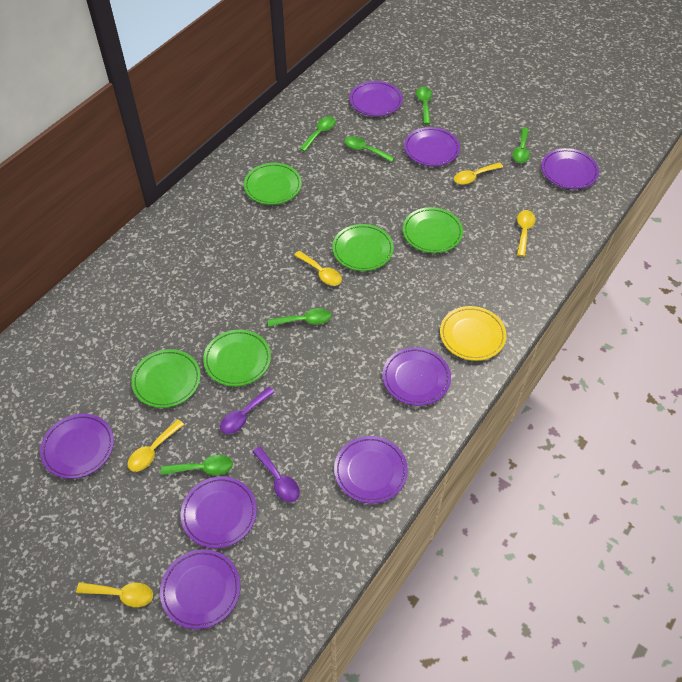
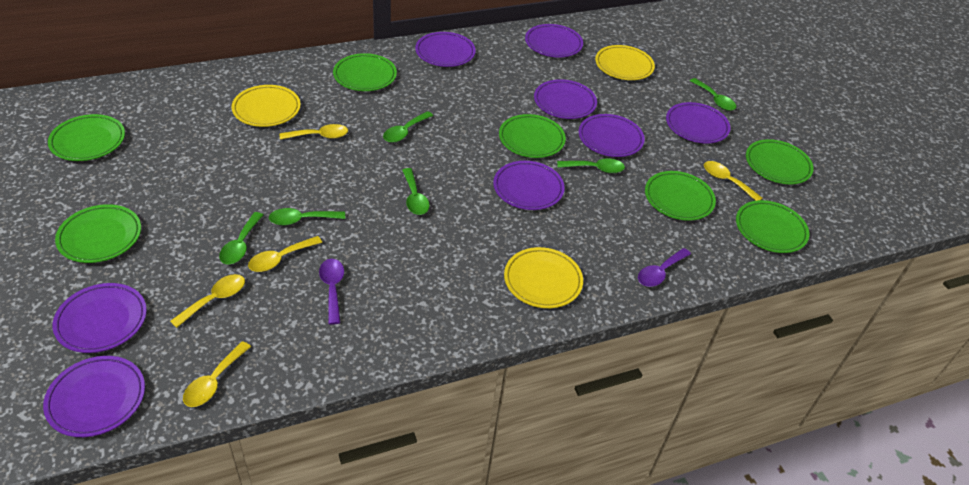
green plate: 5 -> 7
yellow plate: 1 -> 3

